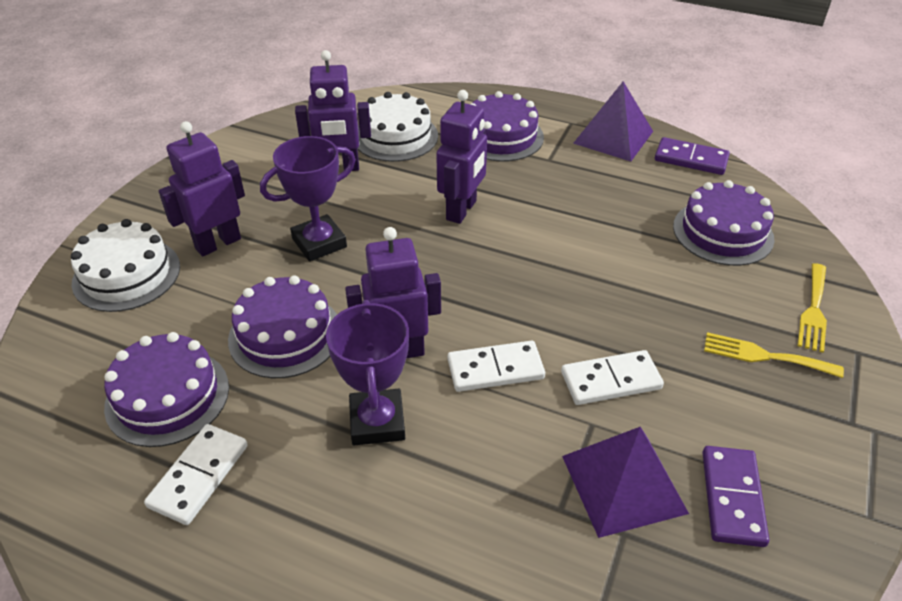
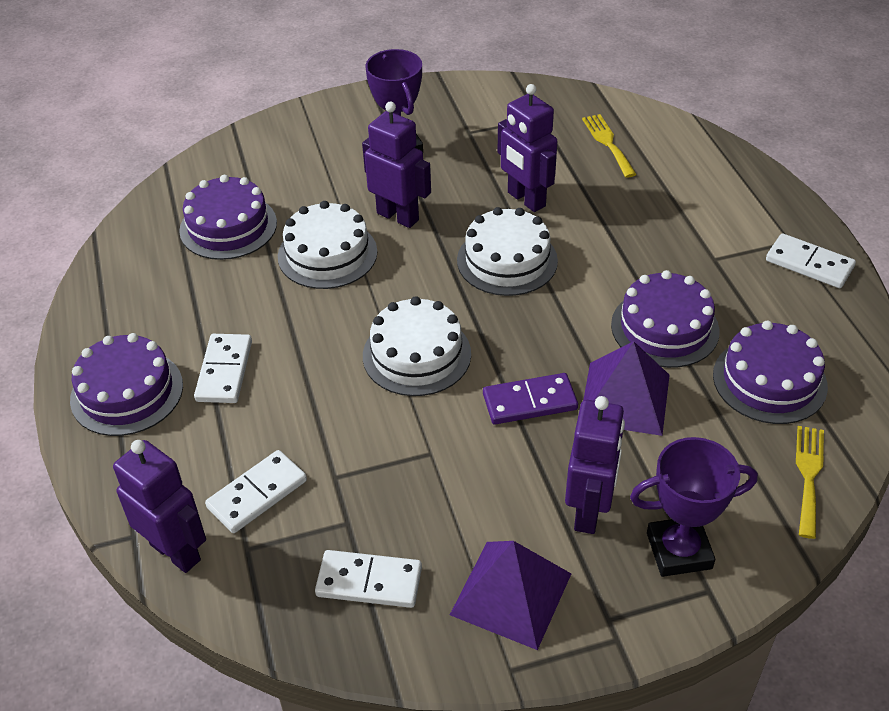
purple domino: 2 -> 1
white cake: 2 -> 3
white domino: 3 -> 4

